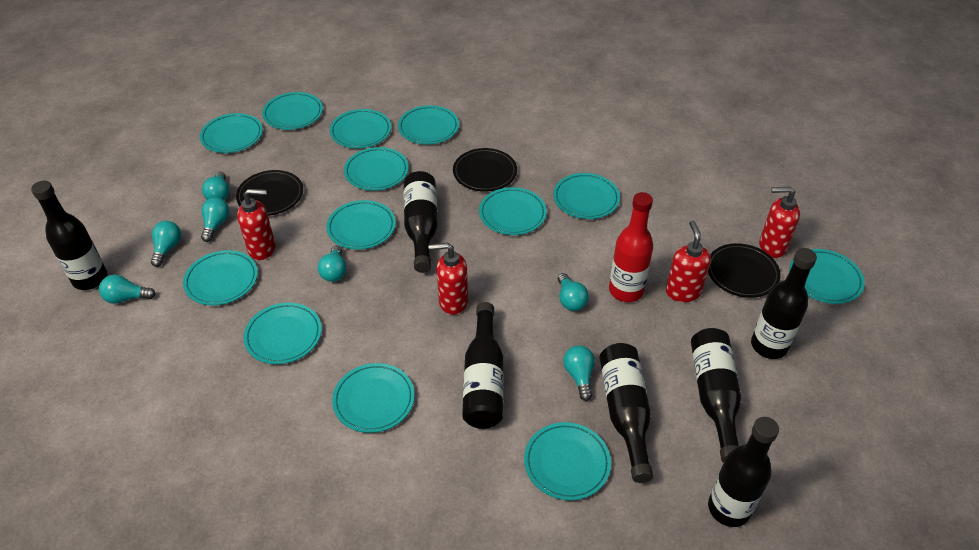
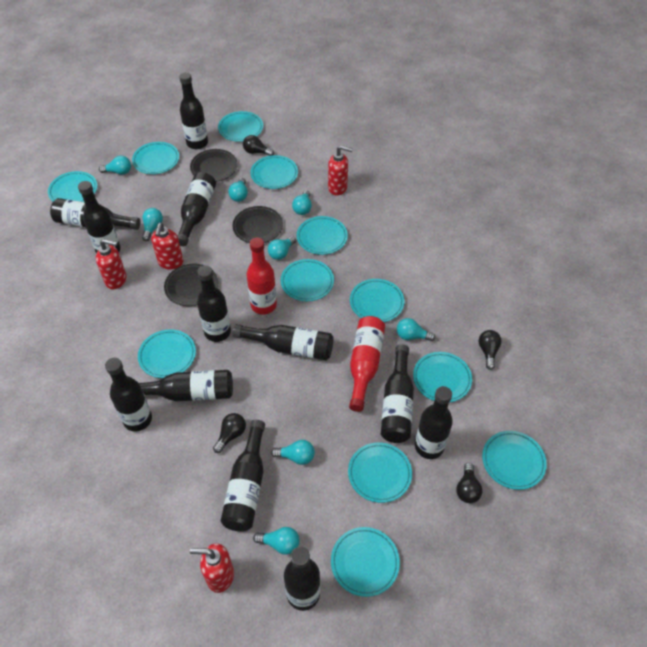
black bottle: 7 -> 12
black light bulb: 0 -> 4
red bottle: 1 -> 2
turquoise light bulb: 7 -> 8
turquoise plate: 13 -> 12

